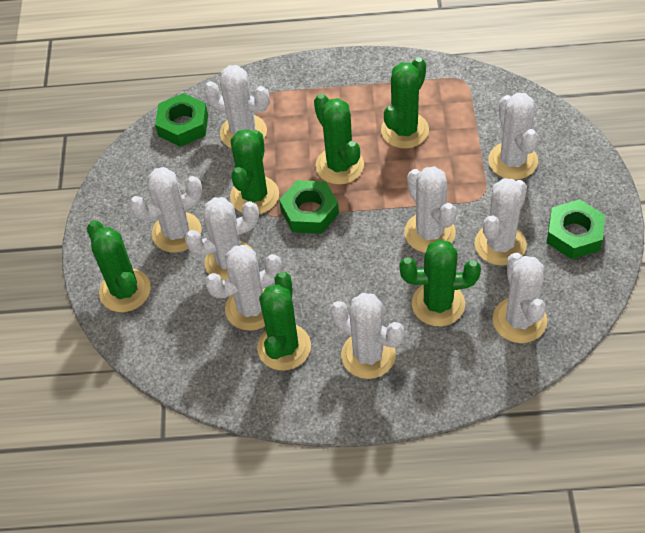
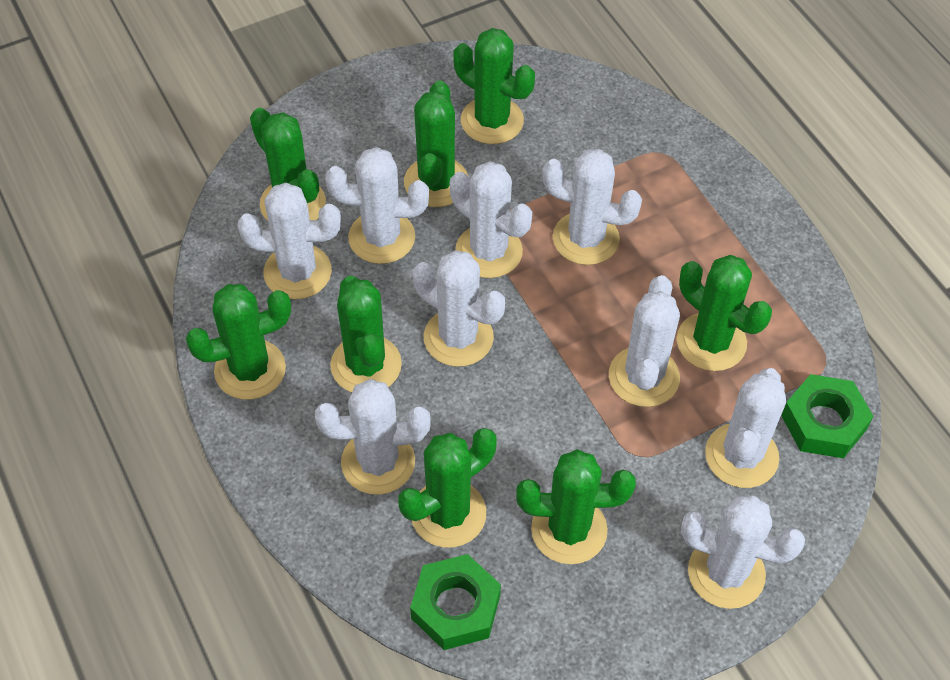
green cactus: 6 -> 8
green nut: 3 -> 2

